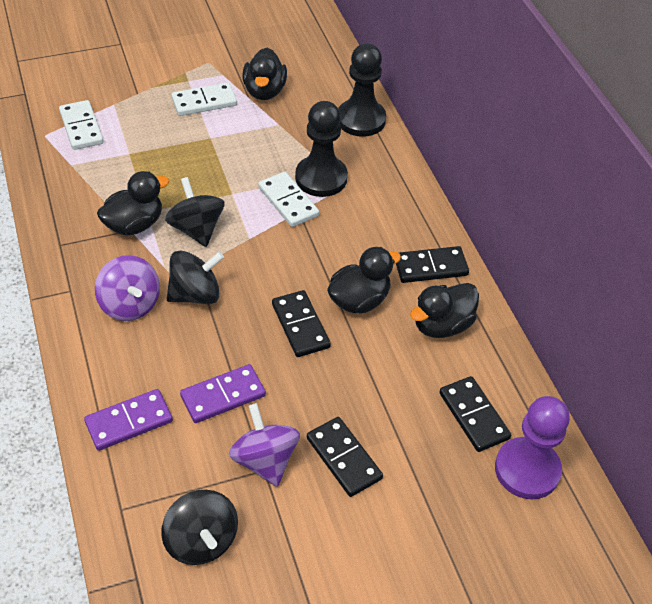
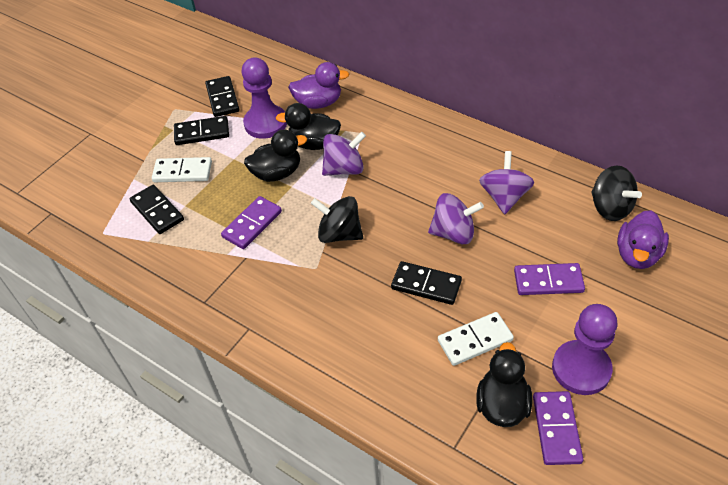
black duck: 4 -> 3
black pawn: 2 -> 0
black spinning top: 3 -> 2
purple domino: 2 -> 3
purple duck: 0 -> 2
purple pawn: 1 -> 2
purple spinning top: 2 -> 3
white domino: 3 -> 2

